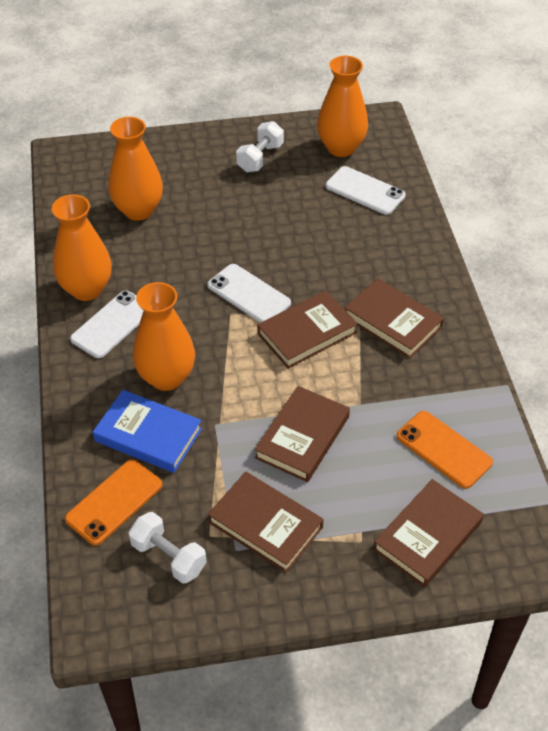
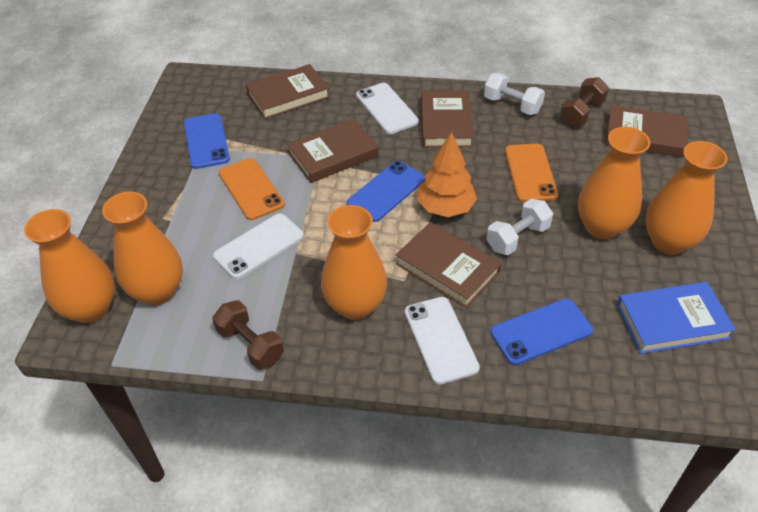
blue phone: 0 -> 3
brown dumbbell: 0 -> 2
orange tree: 0 -> 1
orange vase: 4 -> 5

